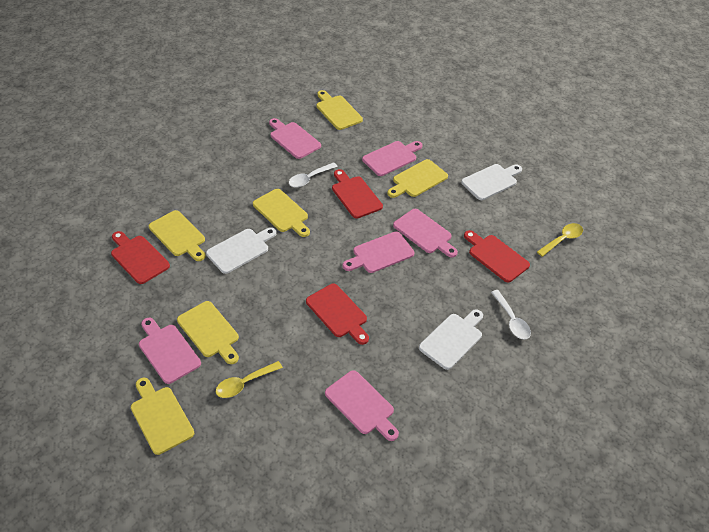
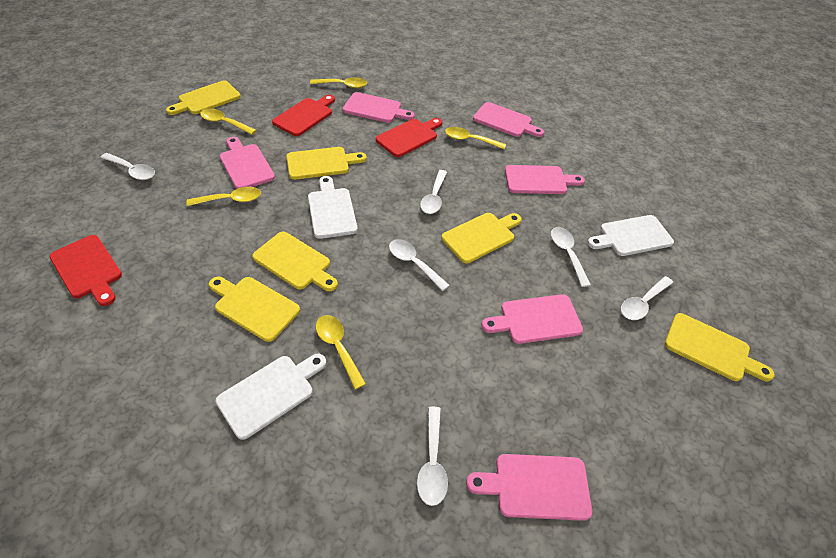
red cutting board: 4 -> 3
white spoon: 2 -> 6
yellow spoon: 2 -> 5

